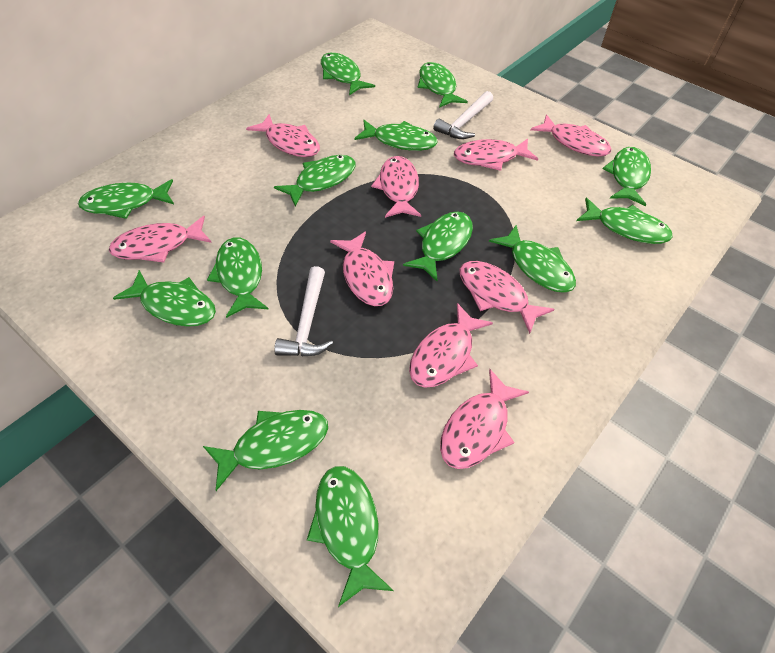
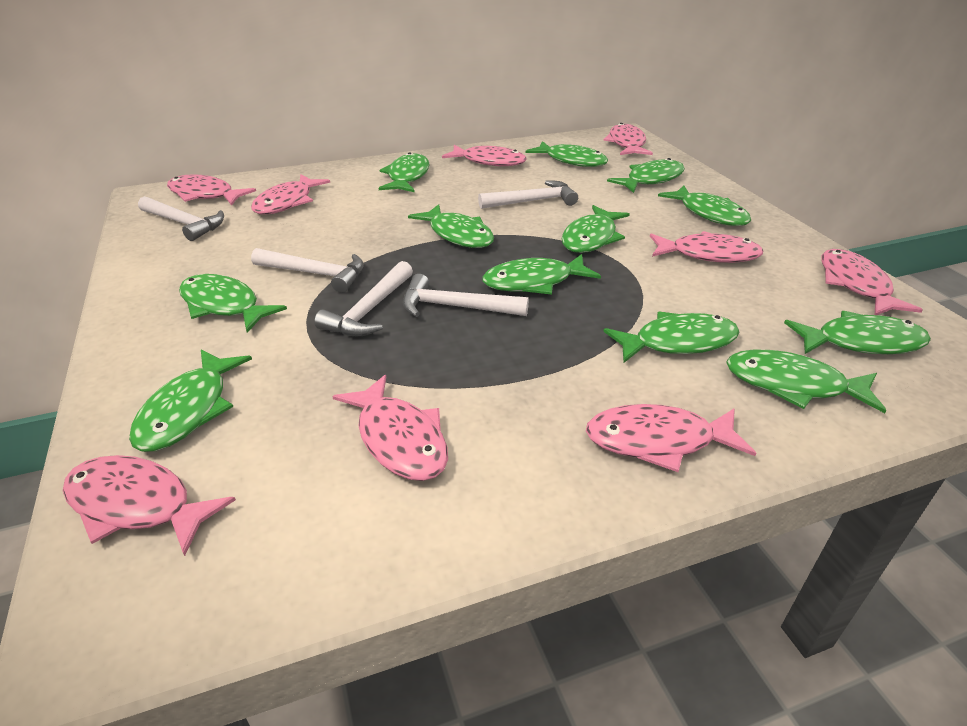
green fish: 13 -> 12
white hammer: 2 -> 5

